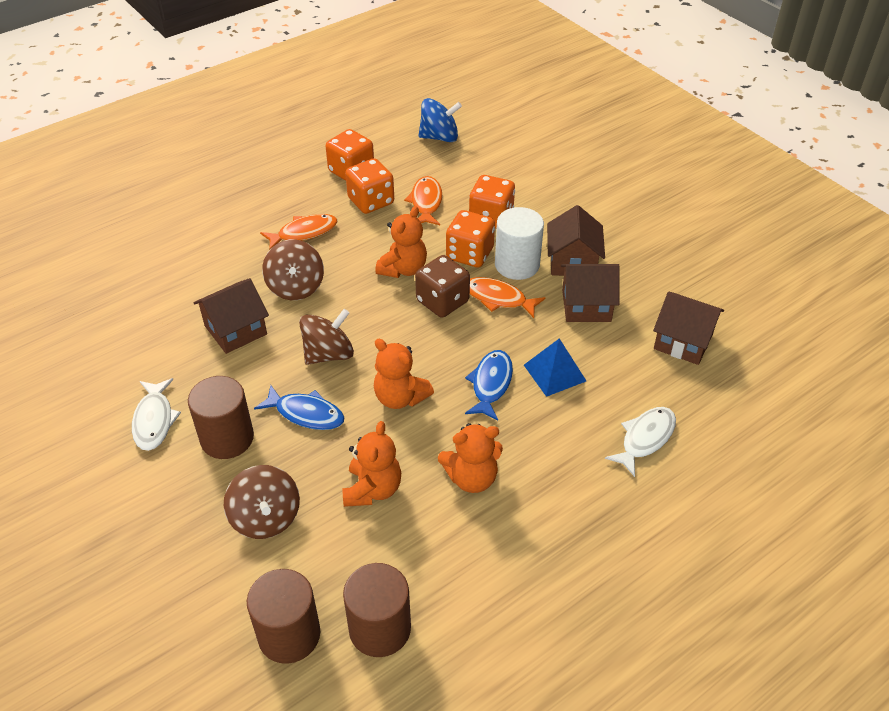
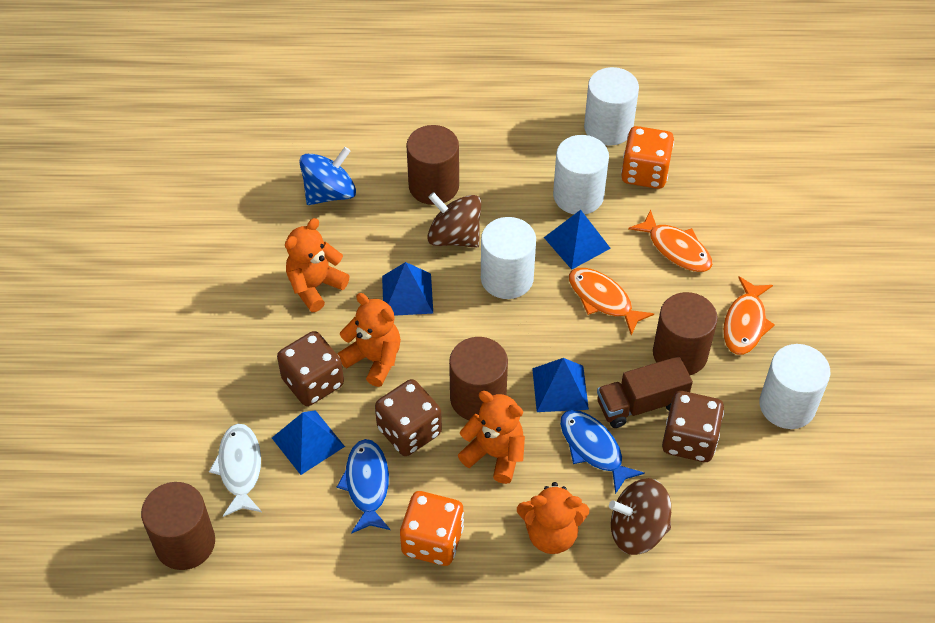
blue pyramid: 1 -> 4
brown cylinder: 3 -> 4
brown dice: 1 -> 3
brown house: 4 -> 0
brown spinning top: 3 -> 2
brown truck: 0 -> 1
orange dice: 4 -> 2
white cylinder: 1 -> 4
white fish: 2 -> 1

